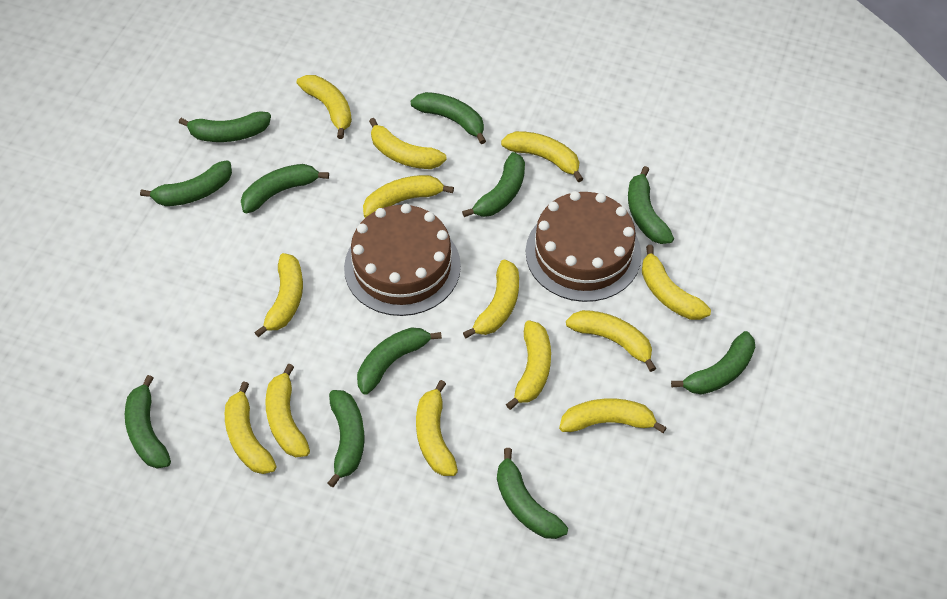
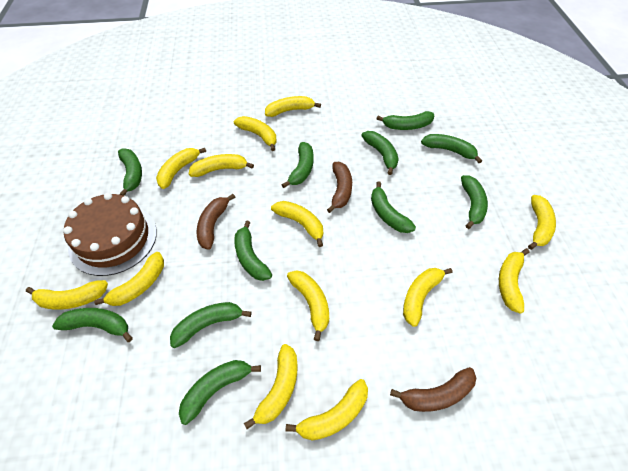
brown banana: 0 -> 3
brown cake: 2 -> 1

